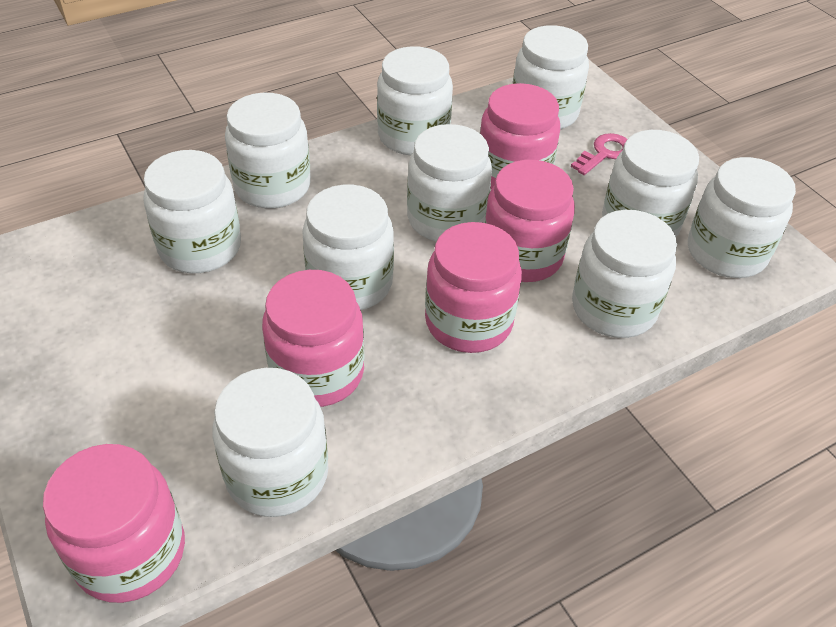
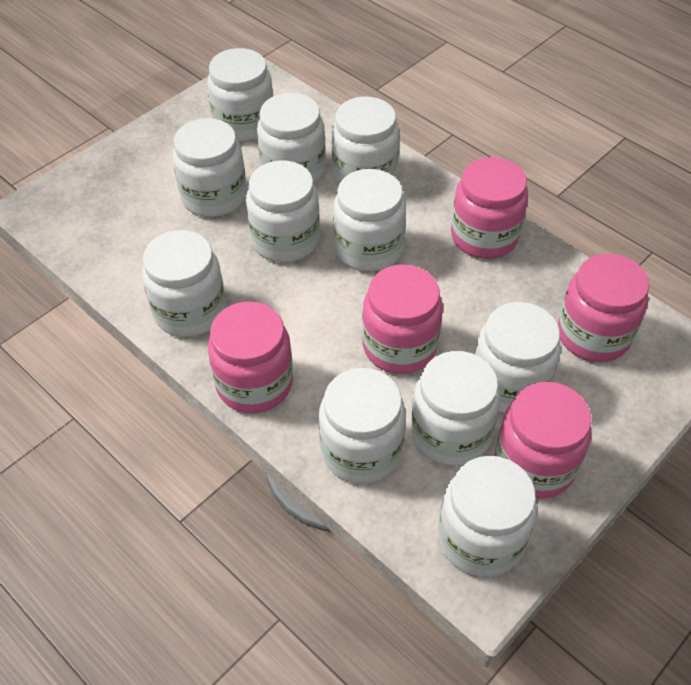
pink key: 1 -> 0
white jar: 10 -> 11

